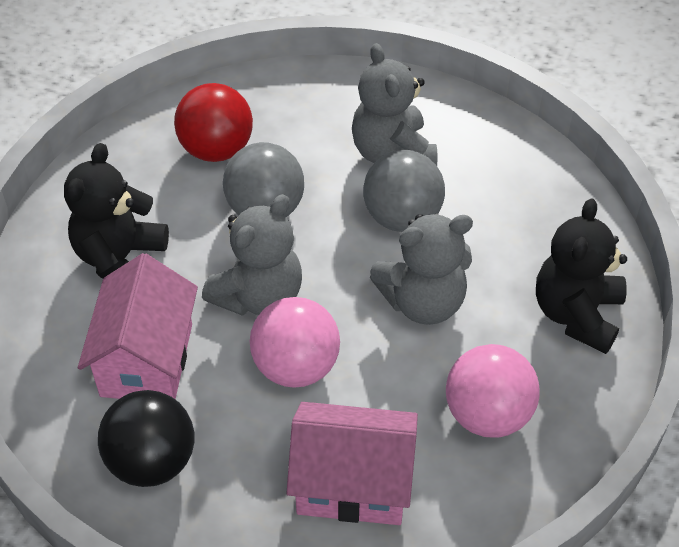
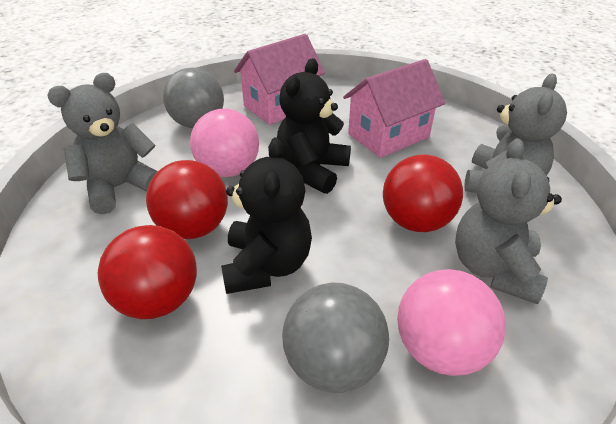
black ball: 1 -> 0
red ball: 1 -> 3

